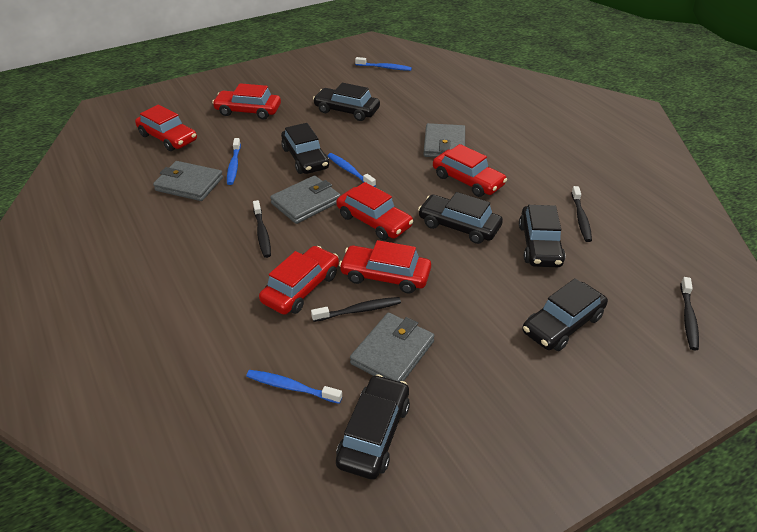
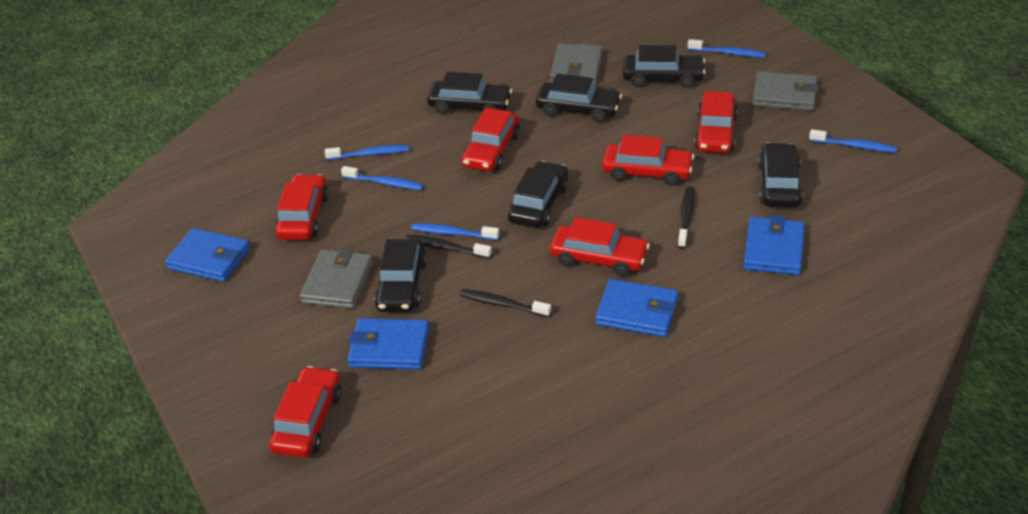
black toothbrush: 4 -> 3
blue toothbrush: 4 -> 5
blue wallet: 0 -> 4
grey wallet: 4 -> 3

